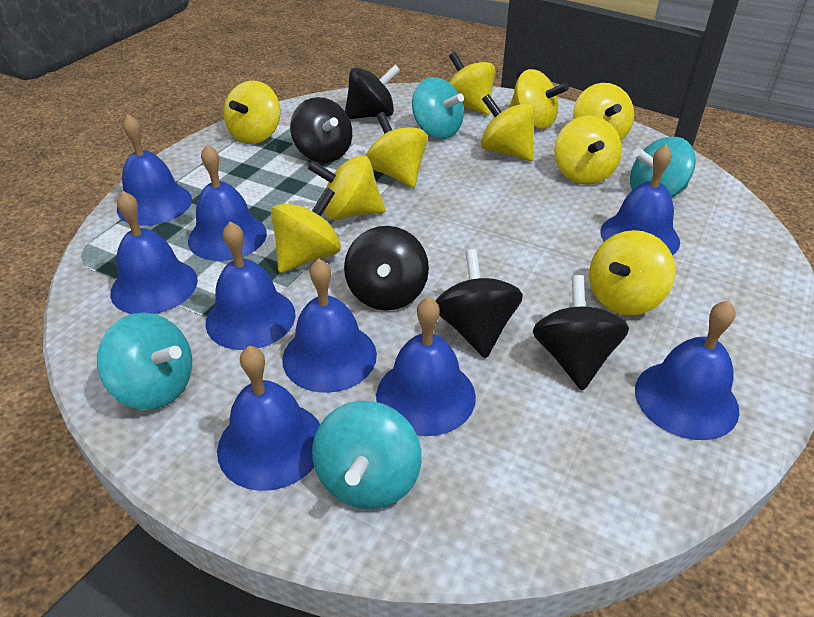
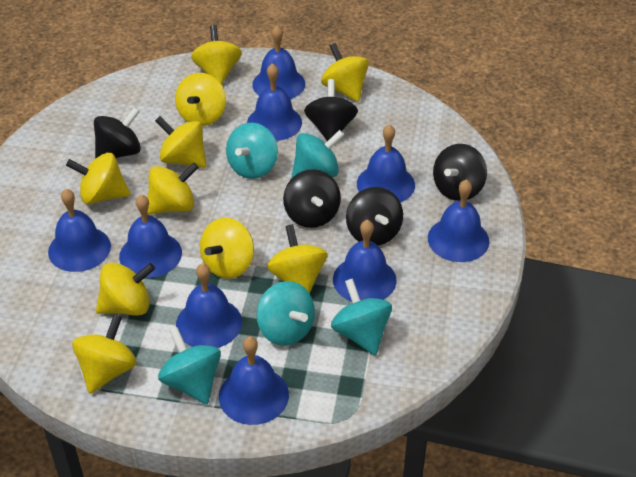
turquoise spinning top: 4 -> 5

